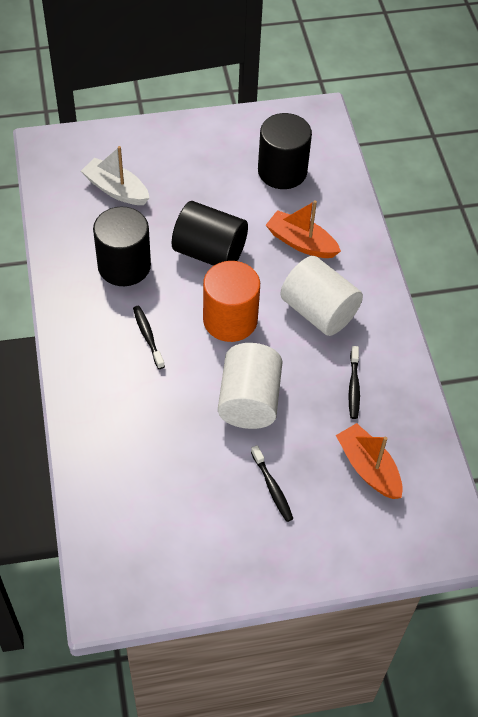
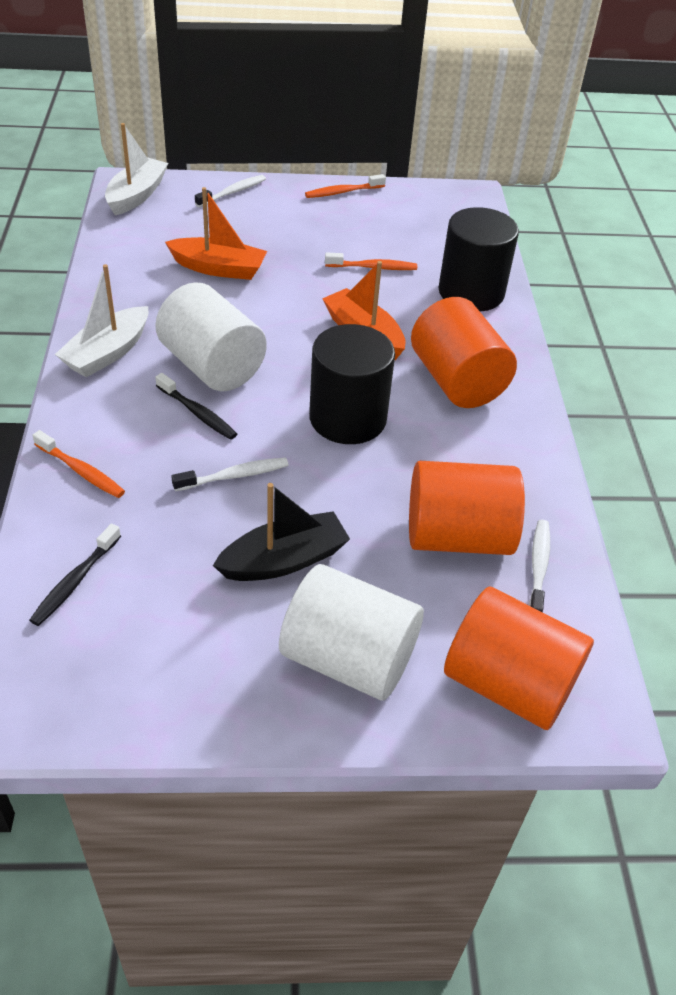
black boat: 0 -> 1
black cylinder: 3 -> 2
black toothbrush: 3 -> 2
orange cylinder: 1 -> 3
orange toothbrush: 0 -> 3
white boat: 1 -> 2
white toothbrush: 0 -> 3

